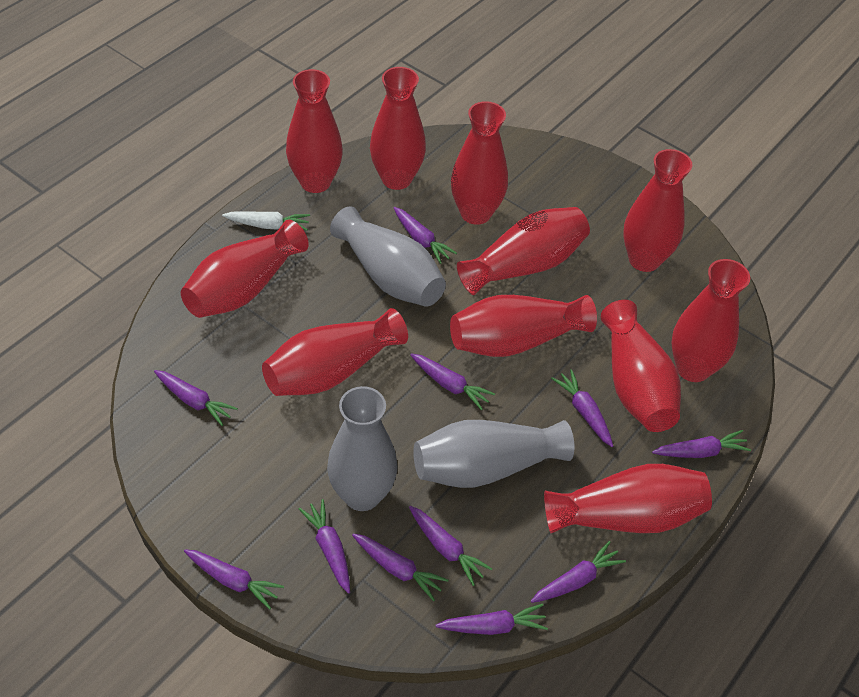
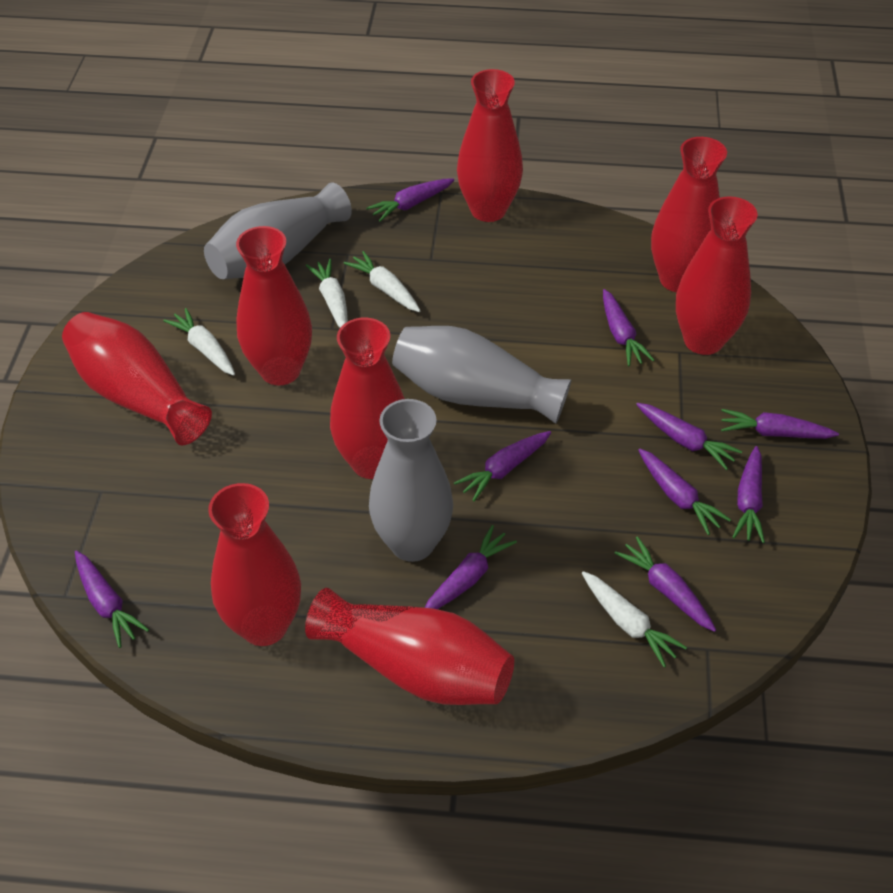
purple carrot: 11 -> 10
red vase: 11 -> 8
white carrot: 1 -> 4

